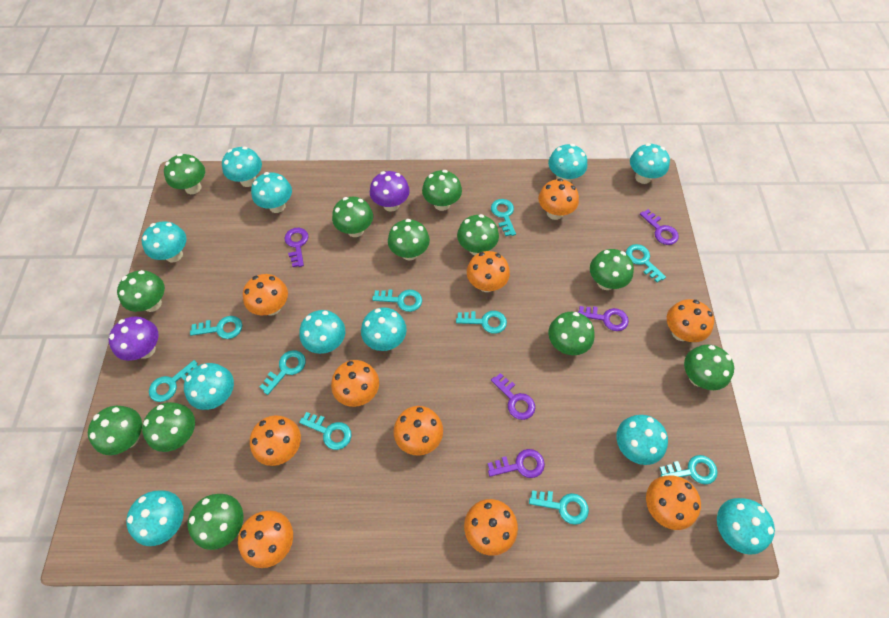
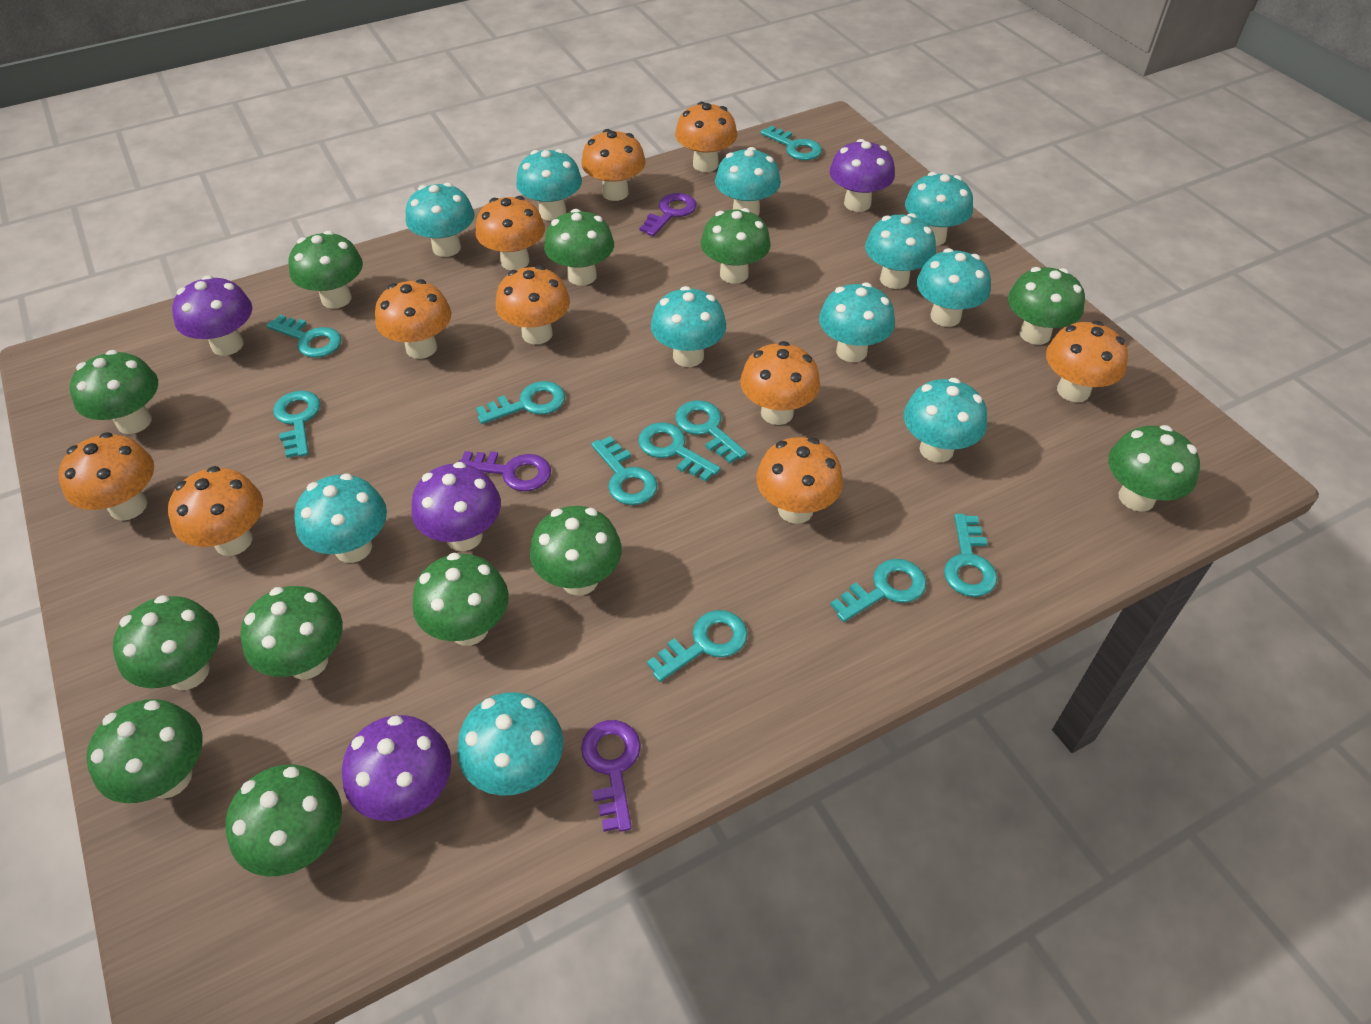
purple key: 5 -> 3
purple mushroom: 2 -> 4

